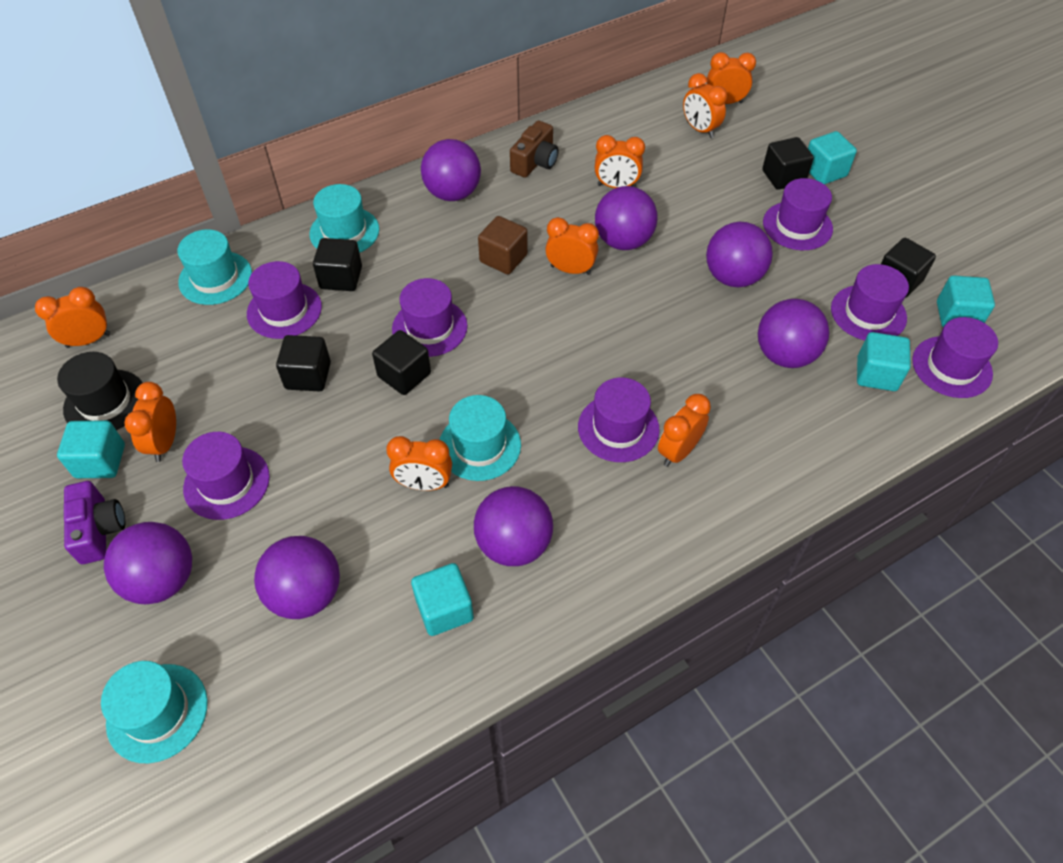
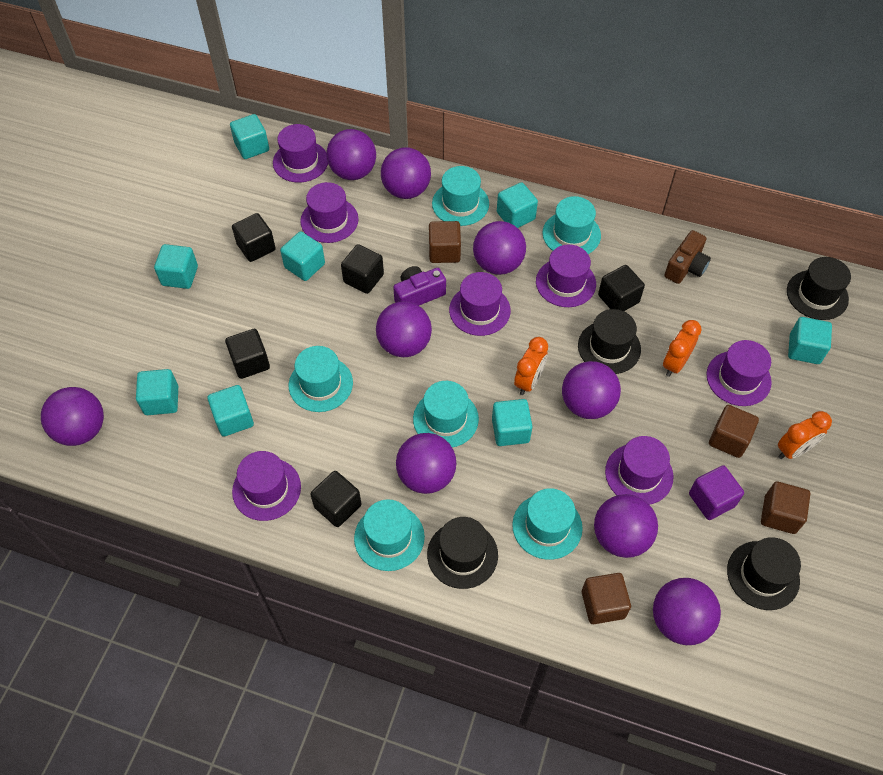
black hat: 1 -> 4
brown cube: 1 -> 4
orange clock: 8 -> 3
purple ball: 7 -> 9
purple cube: 0 -> 1
turquoise cube: 5 -> 8
turquoise hat: 4 -> 6

